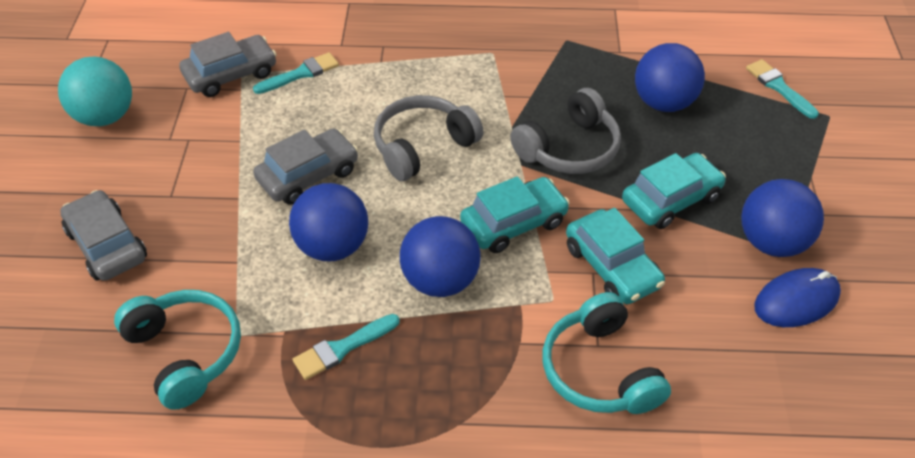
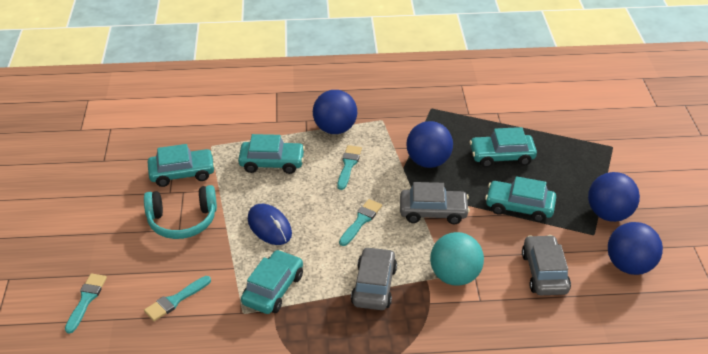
grey headphones: 2 -> 0
turquoise brush: 3 -> 4
turquoise car: 3 -> 5
turquoise headphones: 2 -> 1

